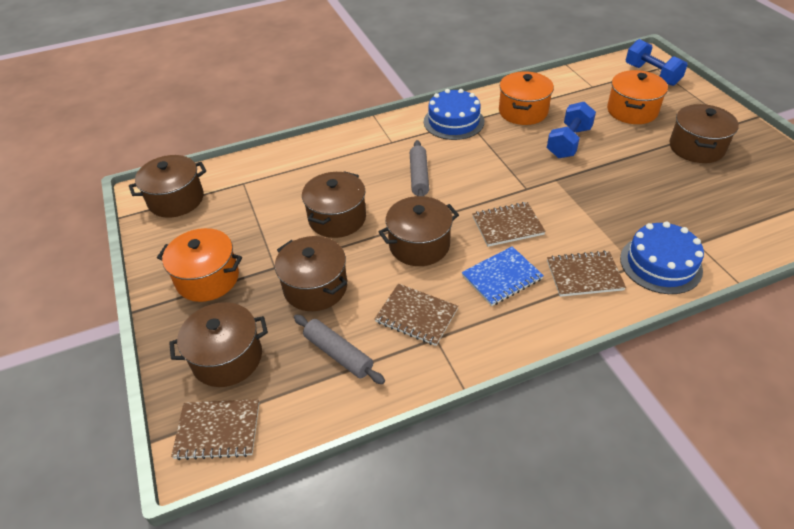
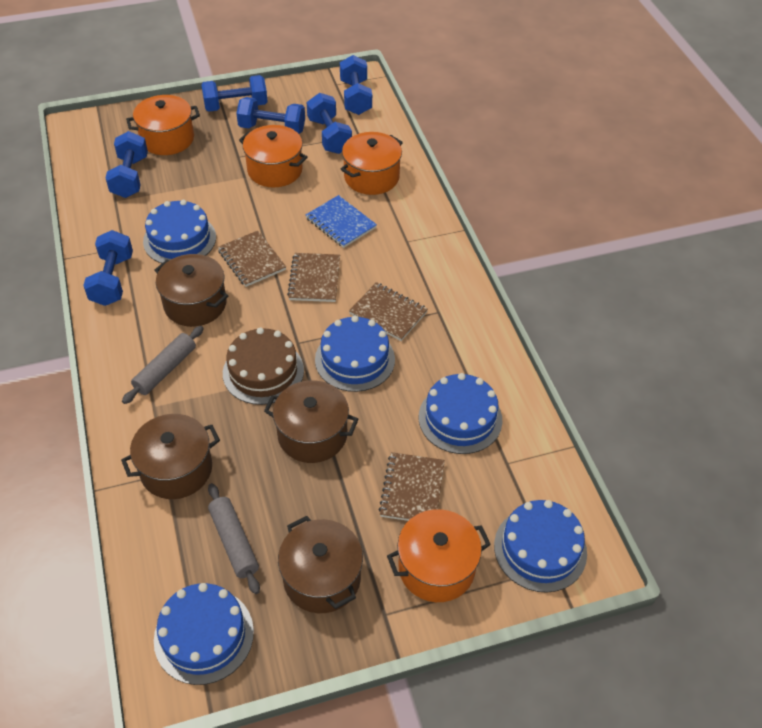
blue cake: 2 -> 5
blue dumbbell: 2 -> 6
brown cake: 0 -> 1
brown pot: 6 -> 4
orange pot: 3 -> 4

